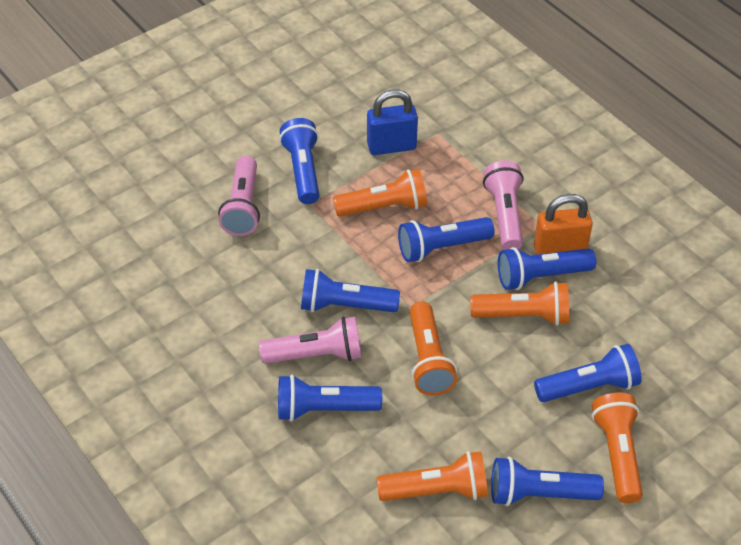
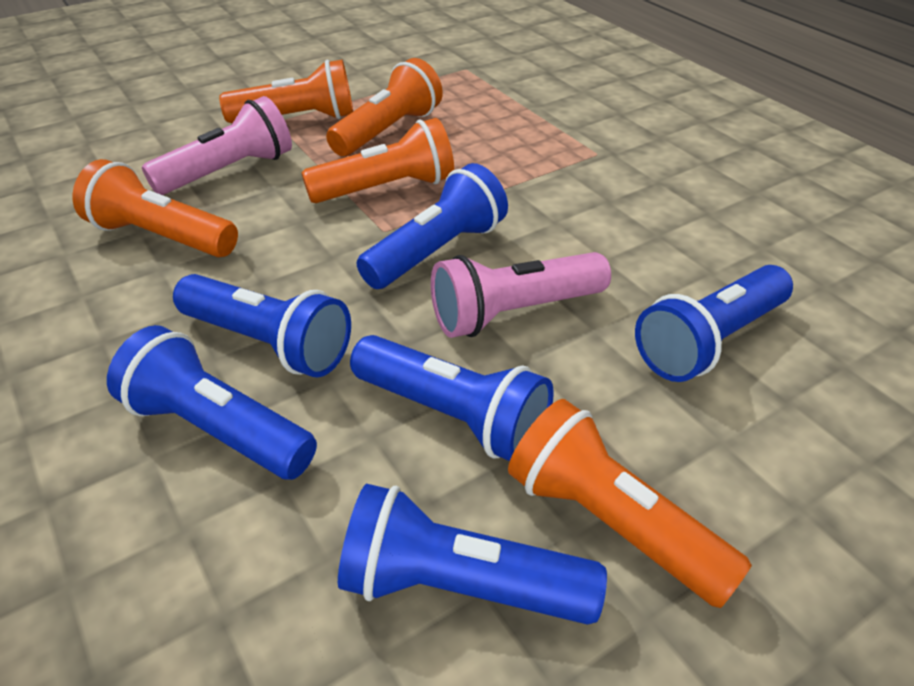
blue flashlight: 7 -> 6
blue padlock: 1 -> 0
orange padlock: 1 -> 0
pink flashlight: 3 -> 2

